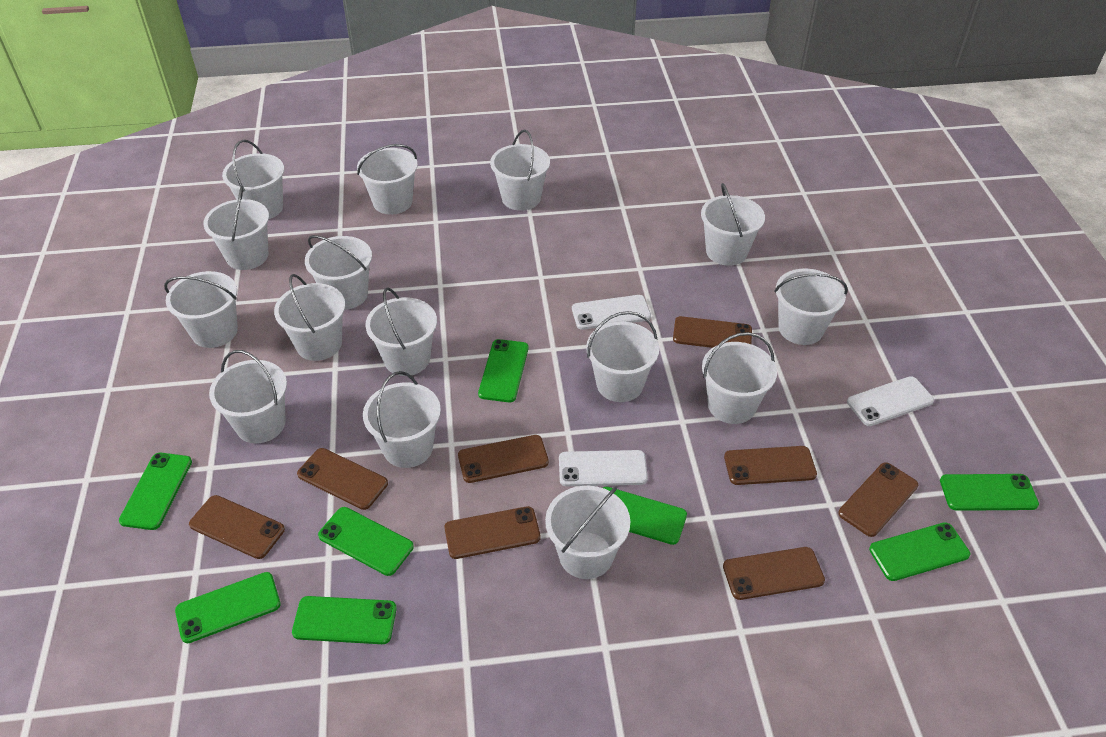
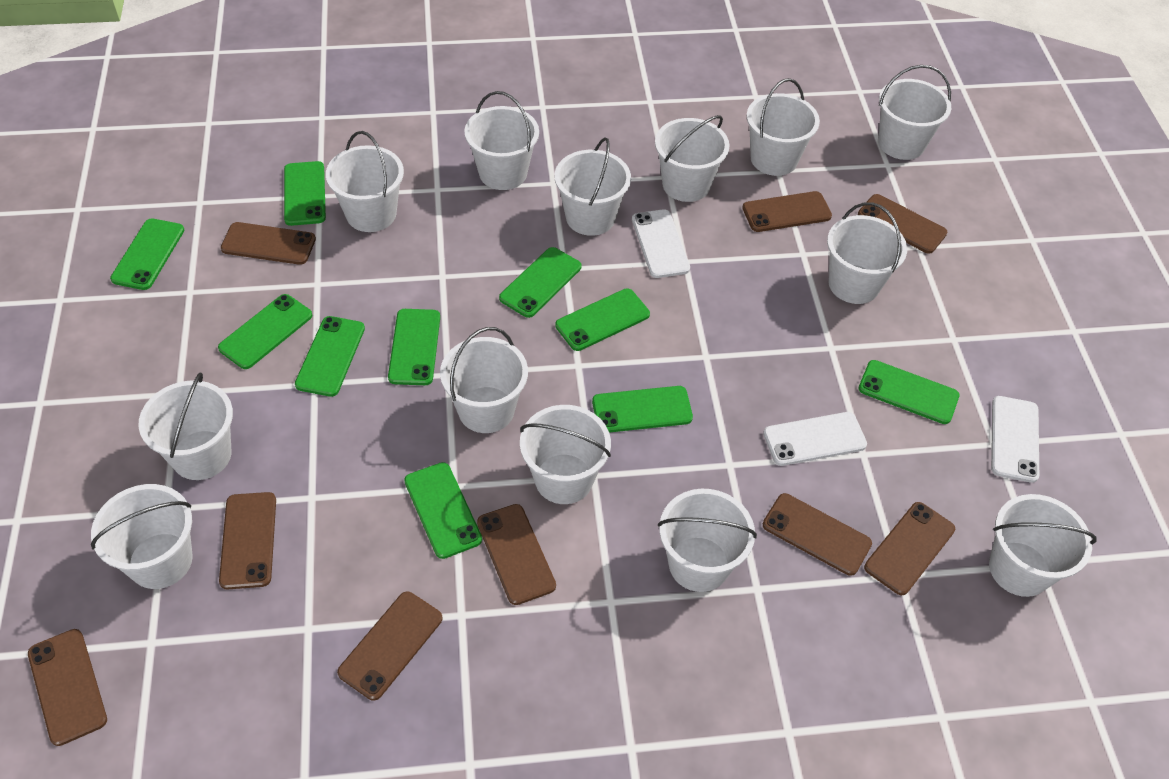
brown phone: 8 -> 9
green phone: 8 -> 10
white bucket: 15 -> 13

